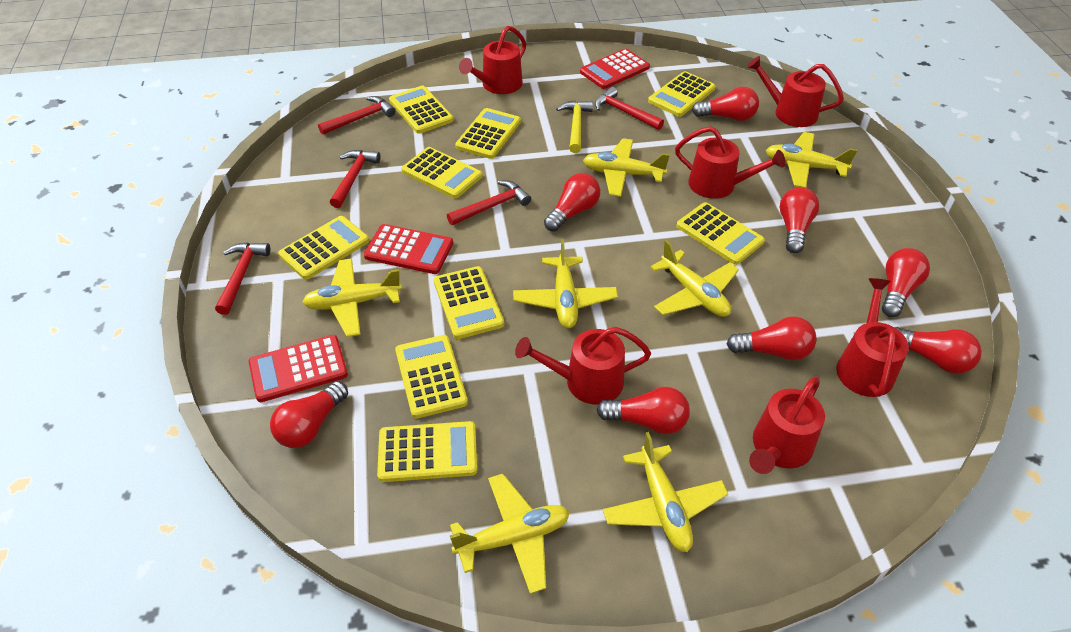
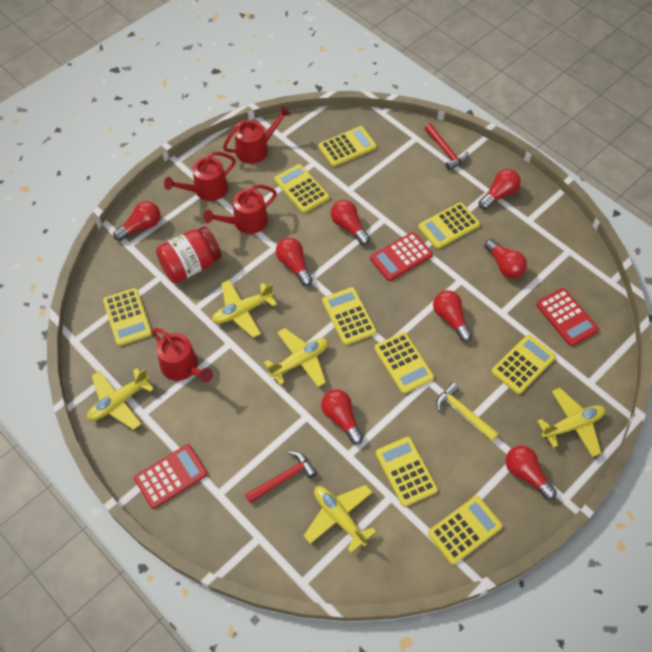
red hammer: 5 -> 2
red jar: 0 -> 1
red watering can: 6 -> 4
yellow plane: 7 -> 5

